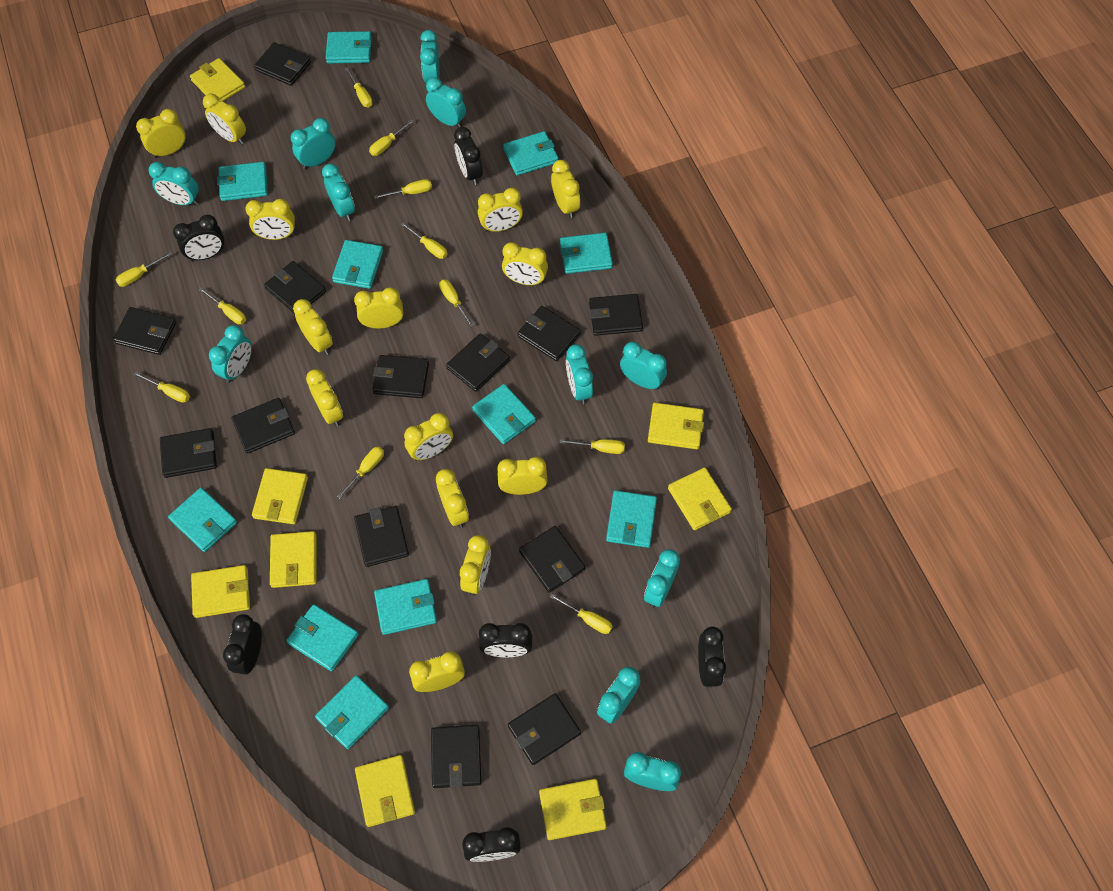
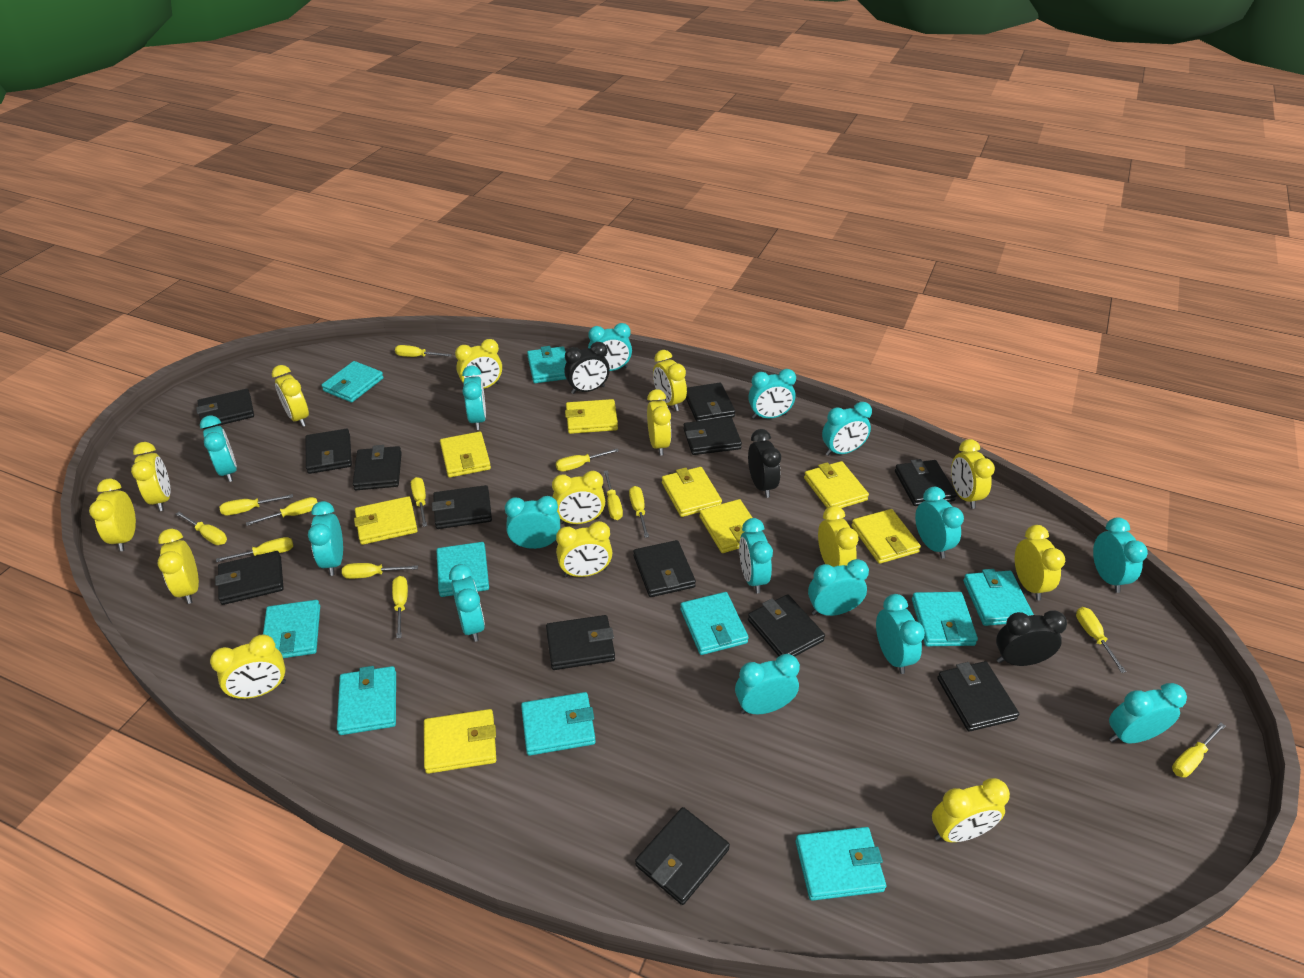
black clock: 6 -> 3
turquoise clock: 11 -> 15
turquoise wallet: 11 -> 10
yellow screwdriver: 11 -> 13

